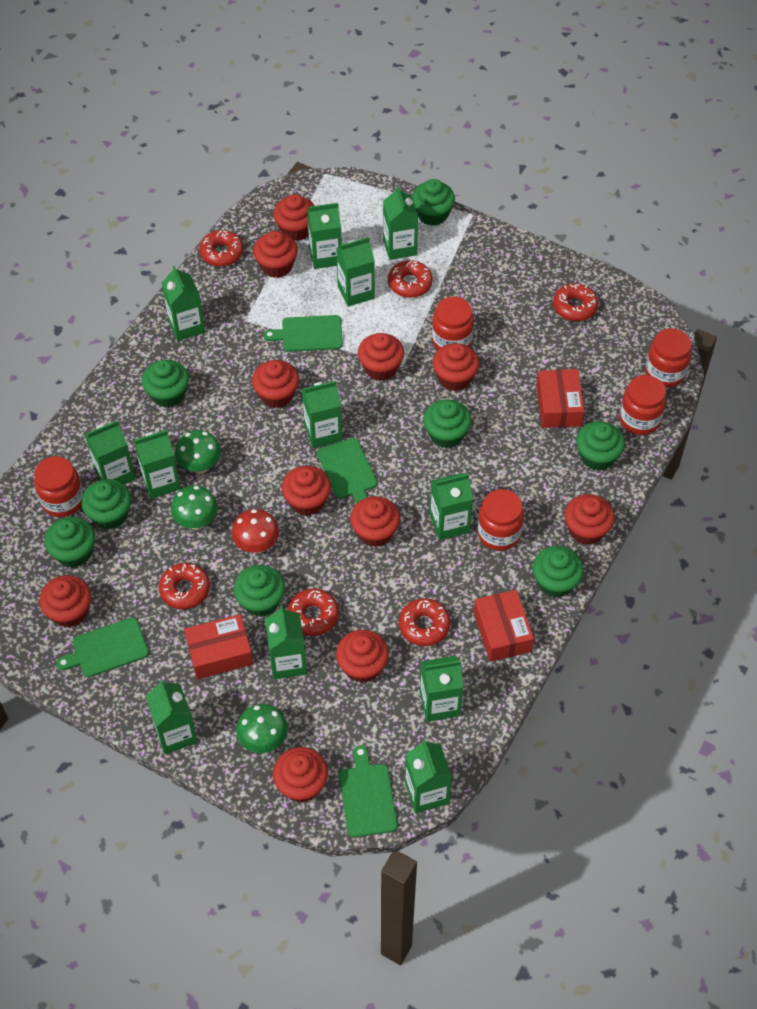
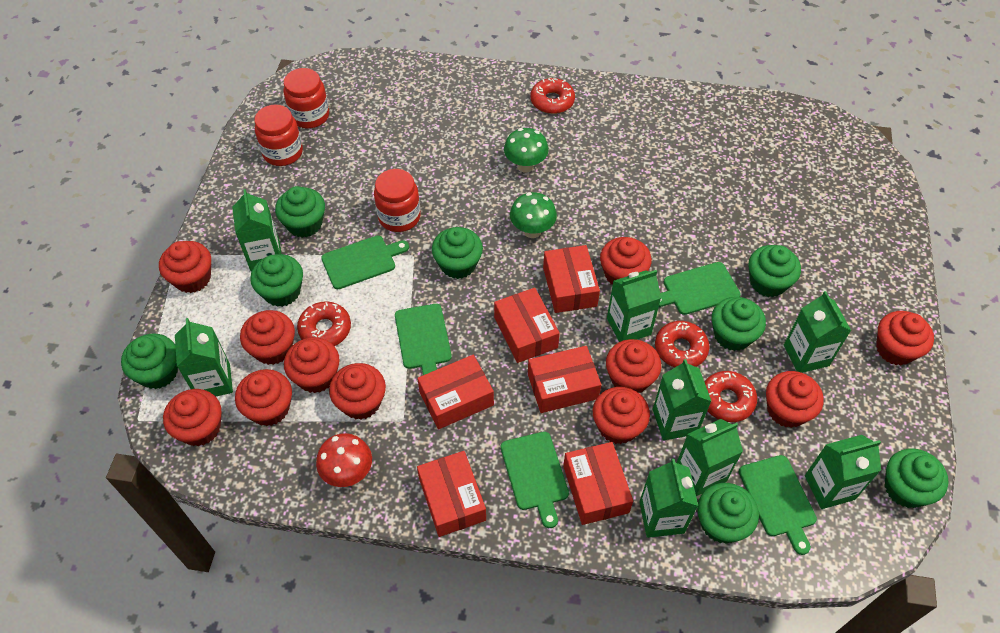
green carton: 12 -> 8
green cutting board: 4 -> 5
green mushroom: 3 -> 2
red box: 3 -> 6
red donut: 6 -> 4
red jar: 5 -> 3

